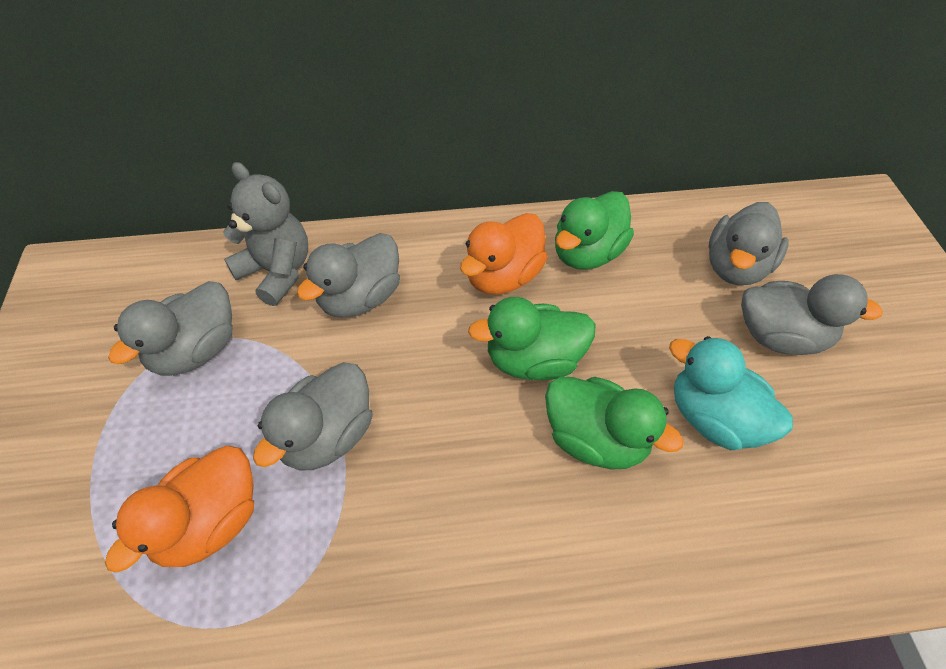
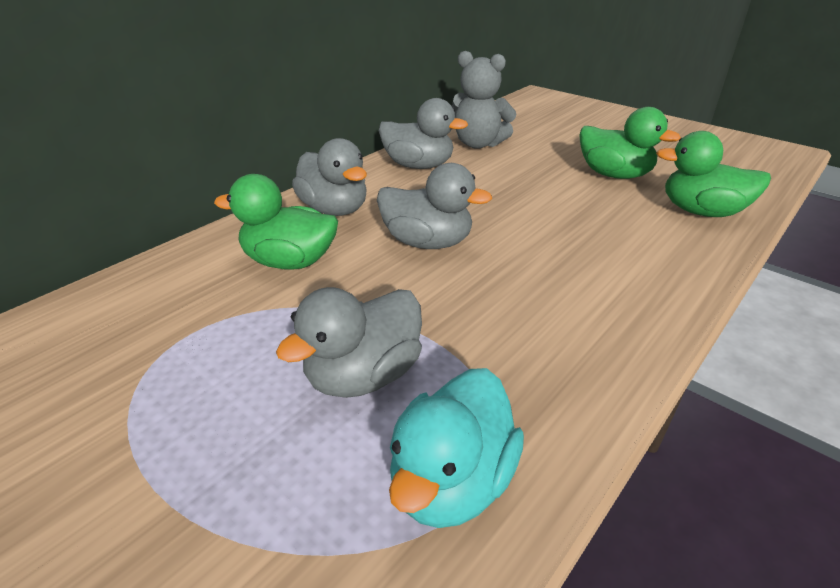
grey duck: 5 -> 4
orange duck: 2 -> 0

